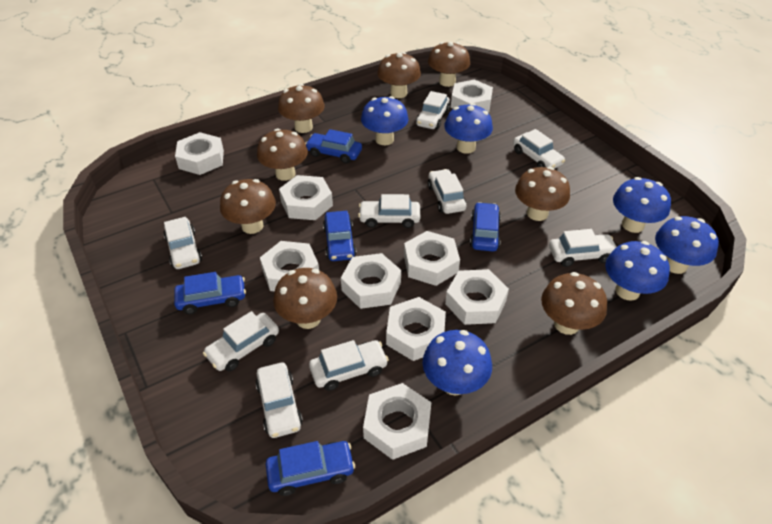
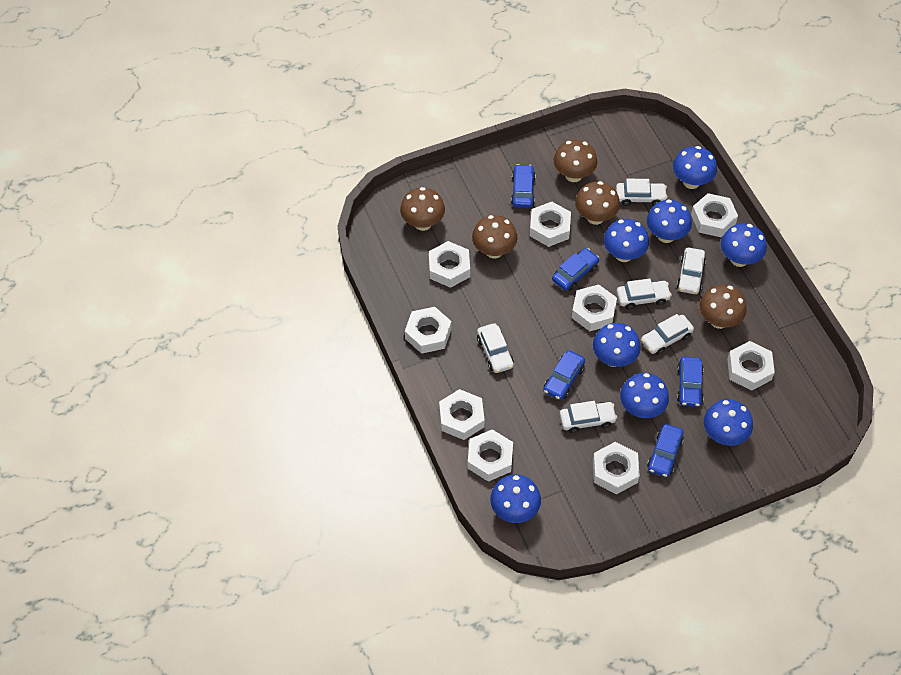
blue mushroom: 6 -> 8
brown mushroom: 8 -> 5
white car: 9 -> 6

